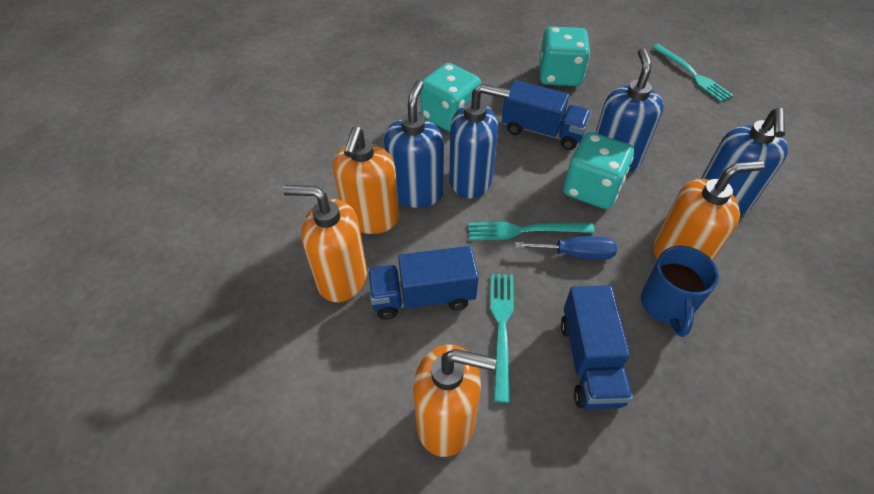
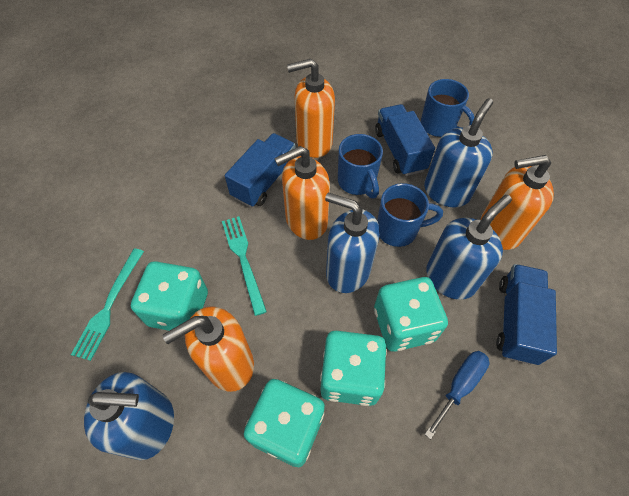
blue mug: 1 -> 3
turquoise dice: 3 -> 4
turquoise fork: 3 -> 2

